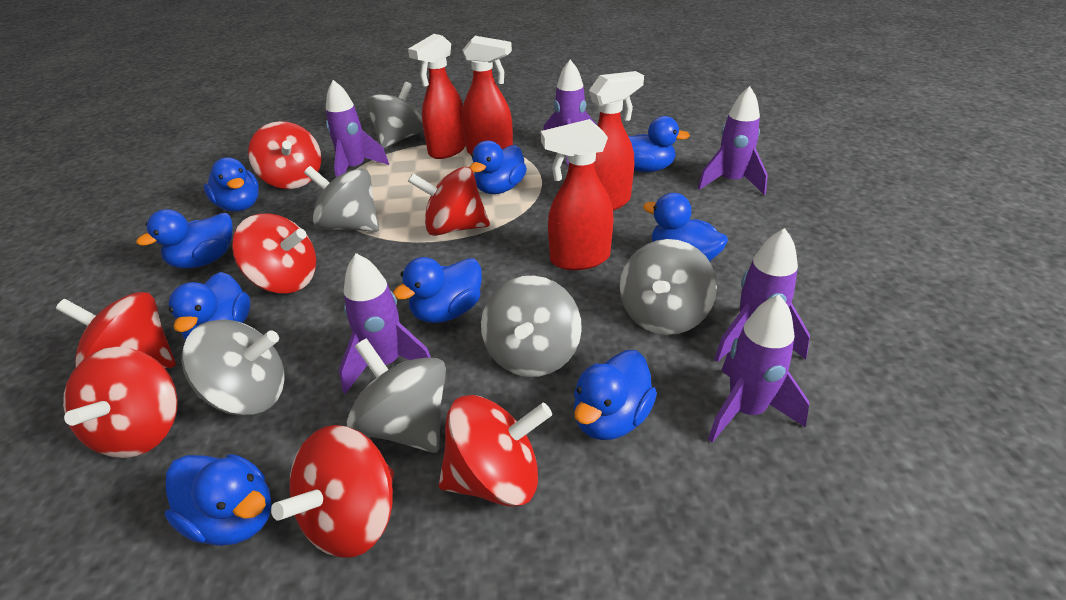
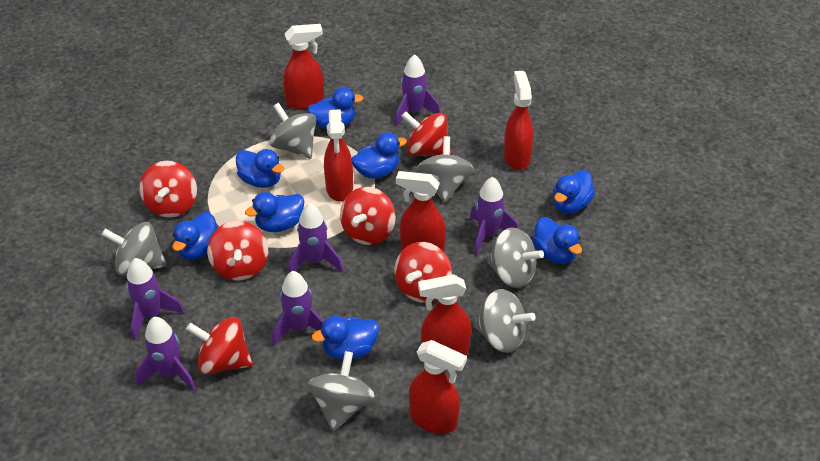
blue duck: 9 -> 8
red spinning top: 7 -> 6
red spray bottle: 4 -> 6

